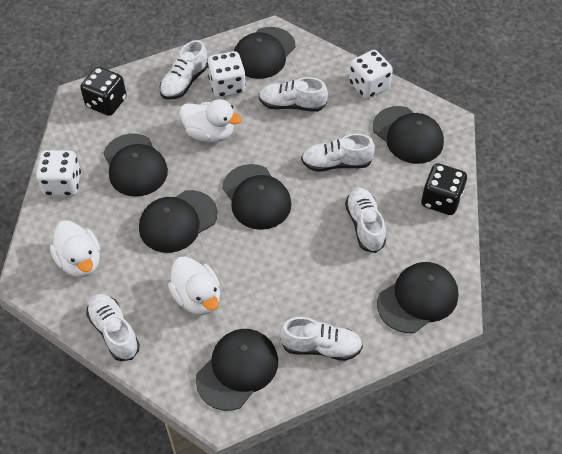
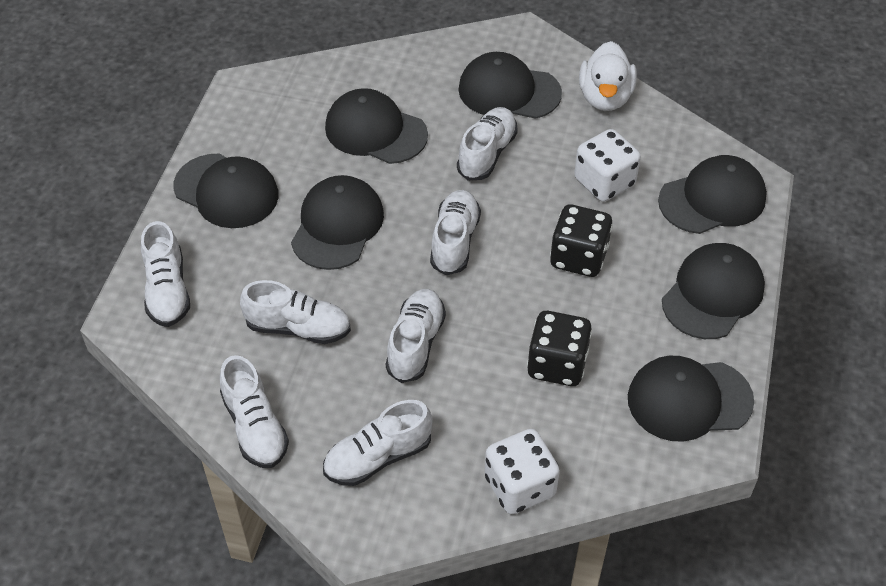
white dice: 3 -> 2
white duck: 3 -> 1
white shoe: 6 -> 7

